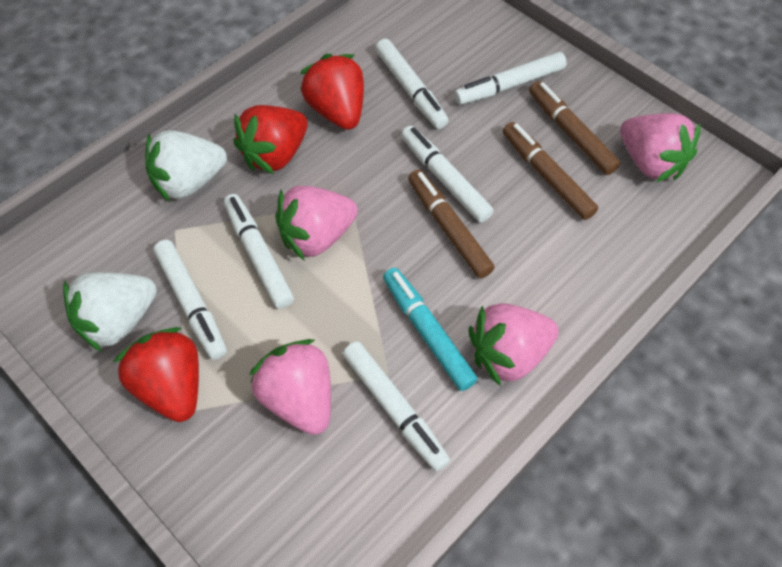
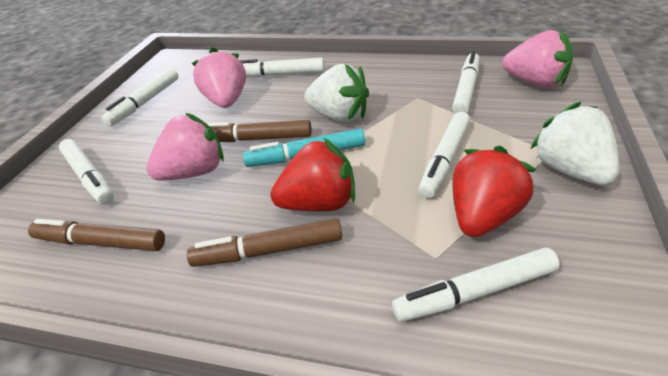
pink strawberry: 4 -> 3
red strawberry: 3 -> 2

